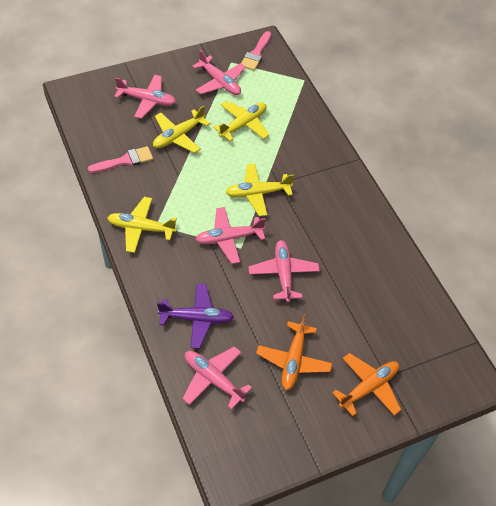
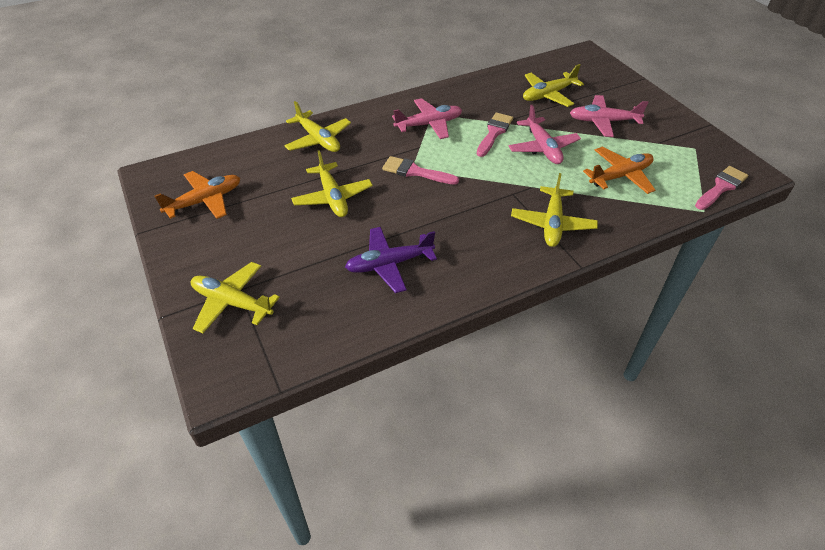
pink brush: 2 -> 3
pink plane: 5 -> 3
yellow plane: 4 -> 5

